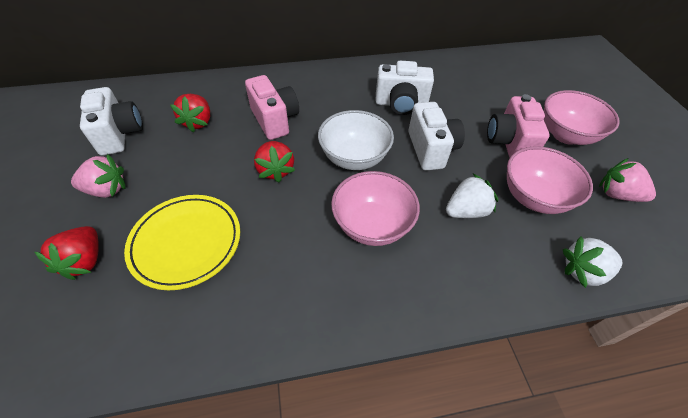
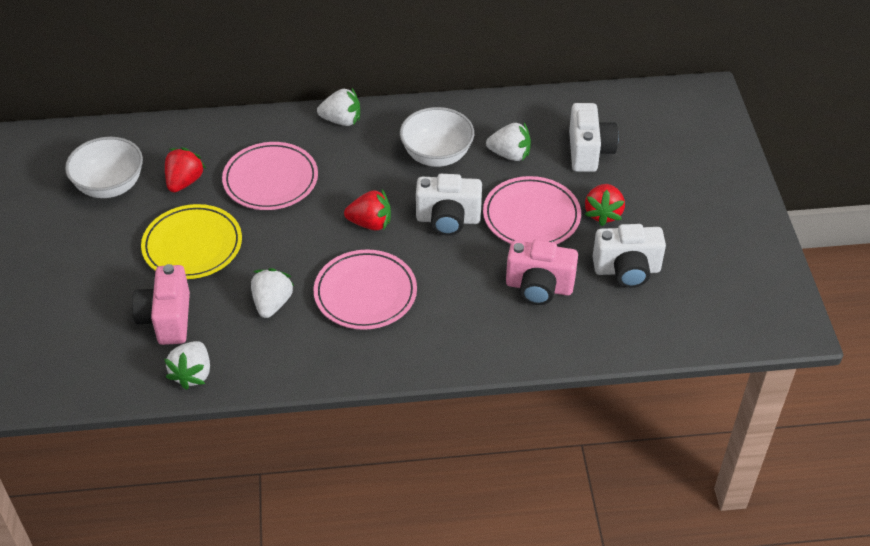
pink bowl: 3 -> 0
pink plate: 0 -> 3
pink strawberry: 2 -> 0
white bowl: 1 -> 2
white strawberry: 2 -> 4

